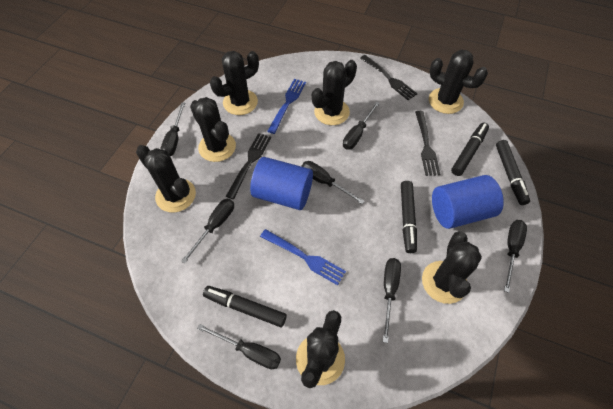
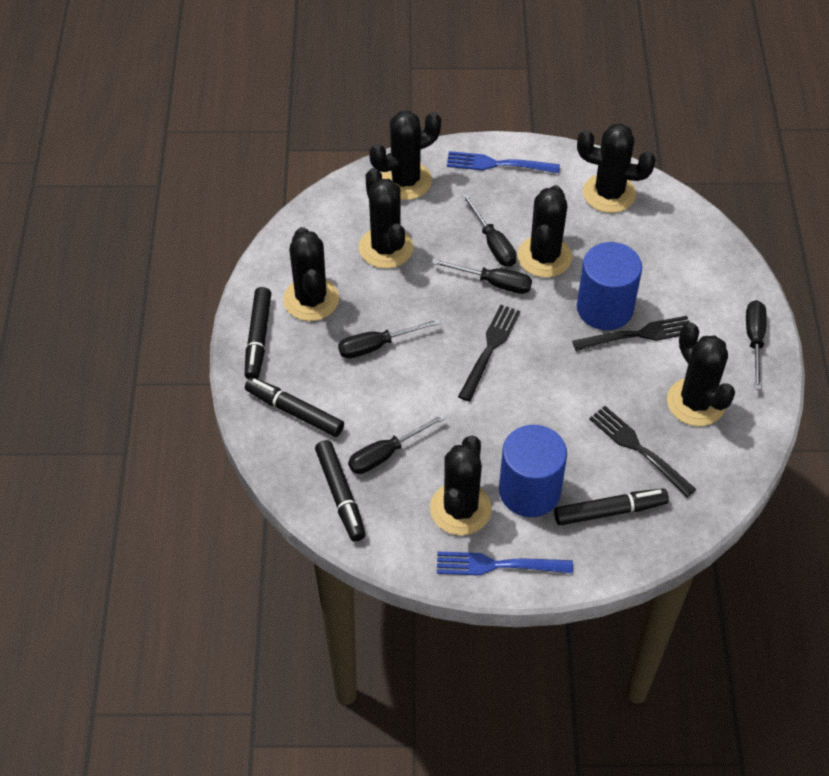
black screwdriver: 7 -> 5

